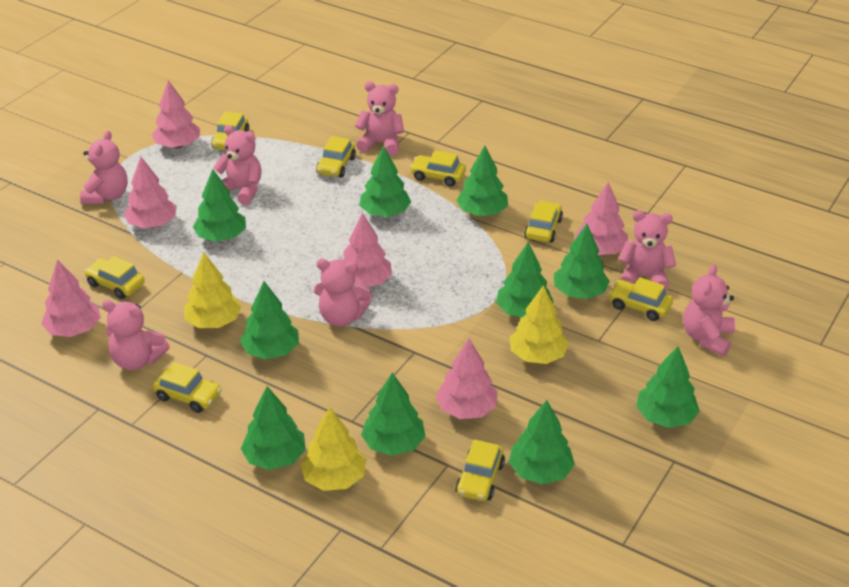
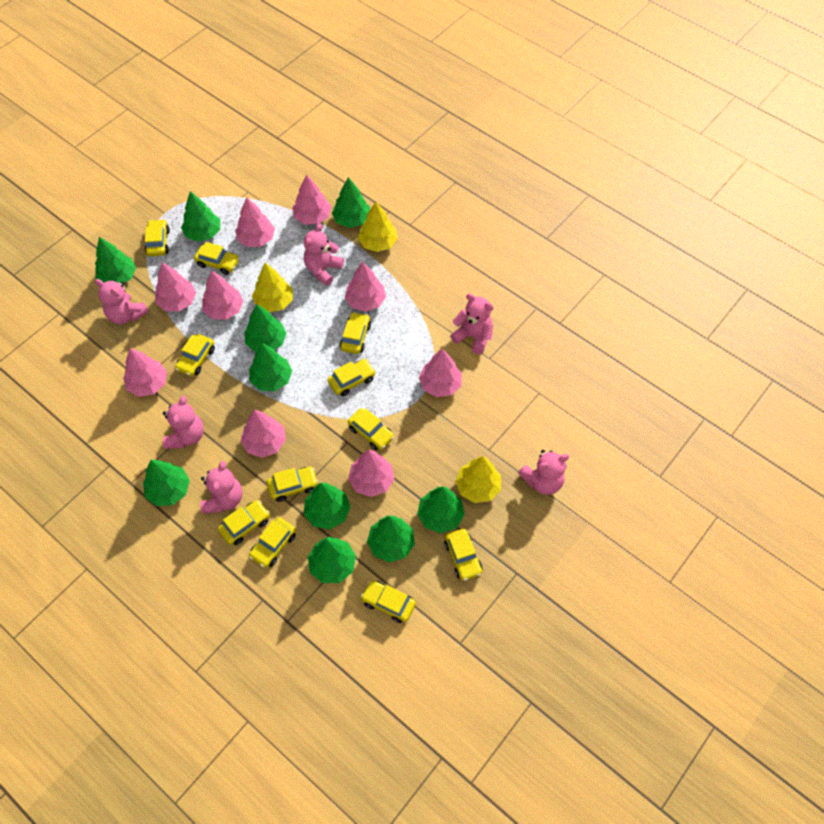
pink teddy bear: 7 -> 6
pink tree: 6 -> 9
yellow car: 8 -> 11

